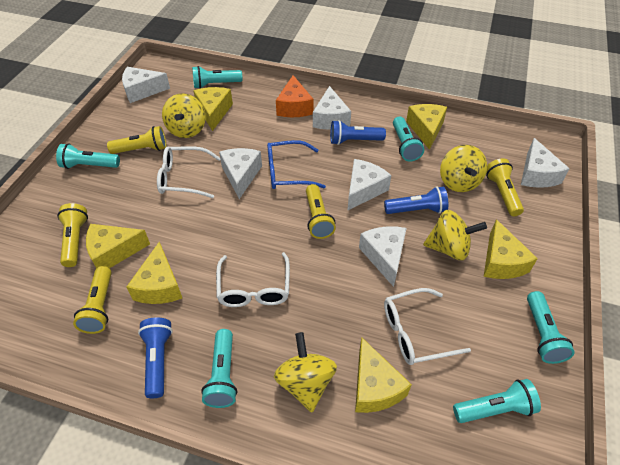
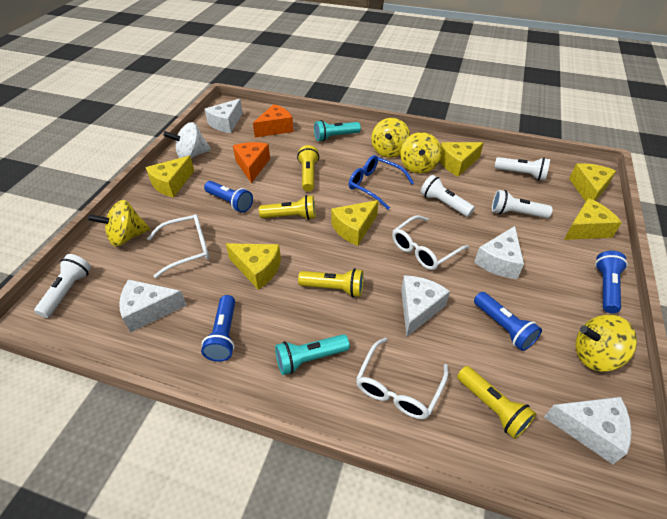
blue flashlight: 3 -> 4
orange cheese: 1 -> 2
turquoise flashlight: 6 -> 2
white cheese: 6 -> 5
white flashlight: 0 -> 4
white spinning top: 0 -> 1
yellow flashlight: 5 -> 4

